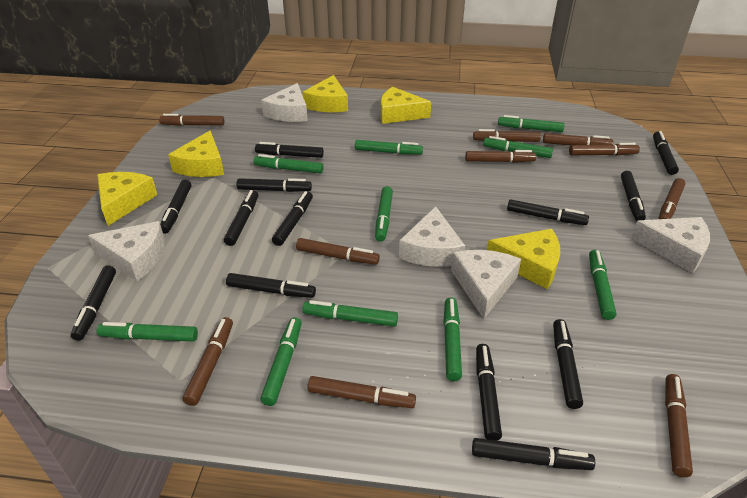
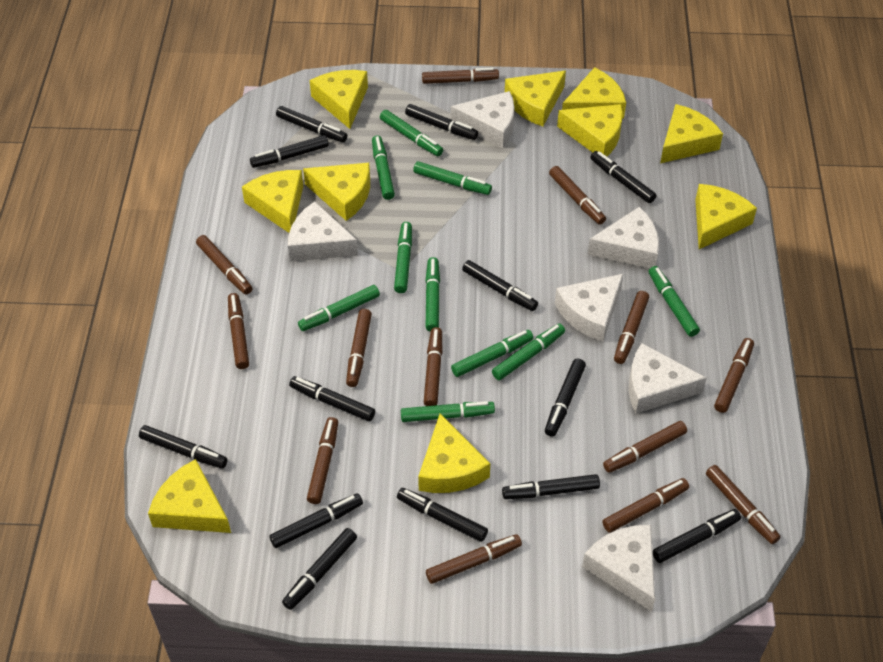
brown marker: 10 -> 13
white cheese: 5 -> 6
yellow cheese: 5 -> 10

